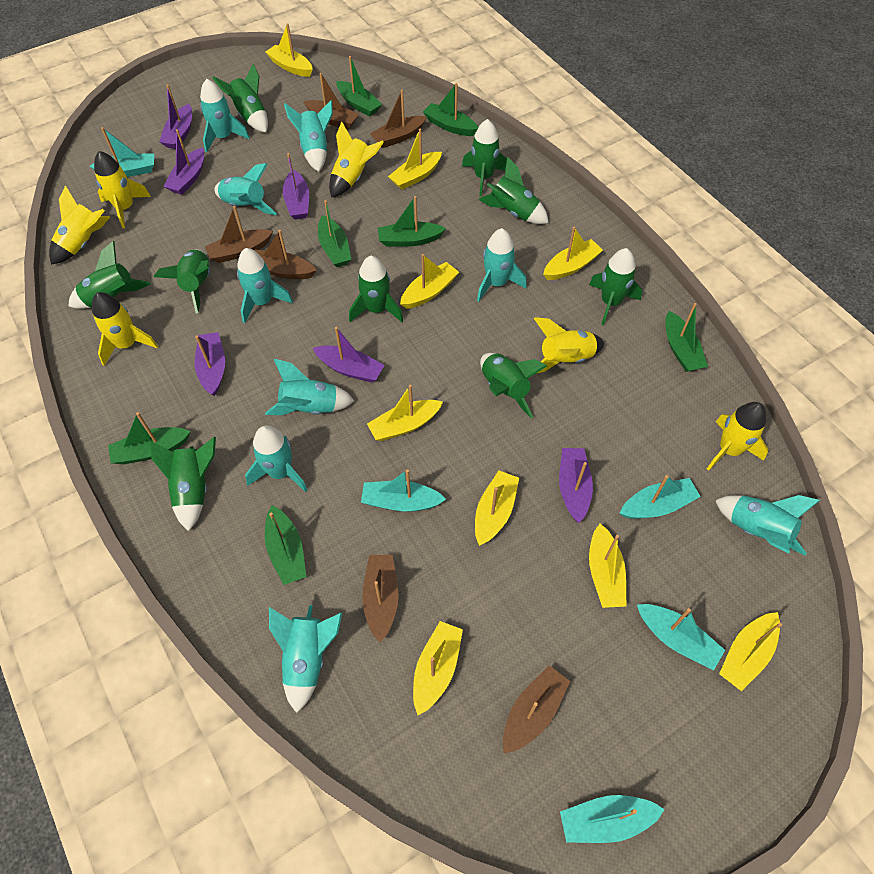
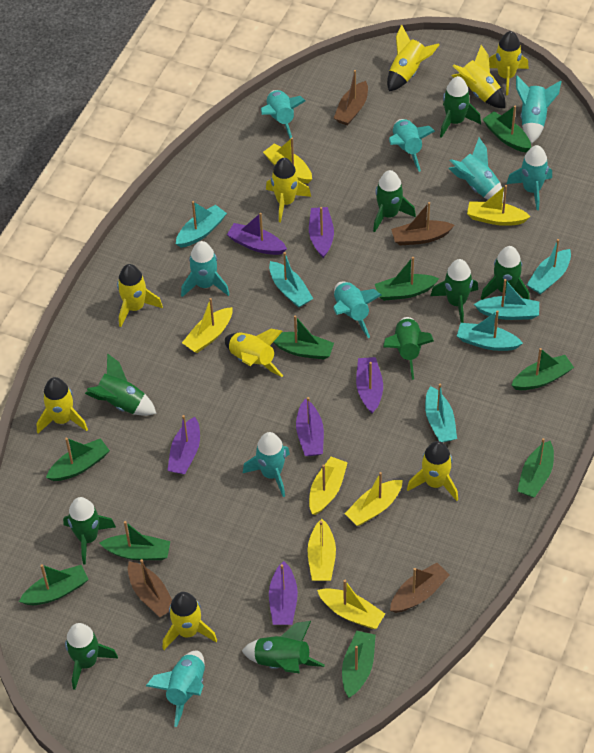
brown boat: 6 -> 4
green boat: 7 -> 9
turquoise boat: 5 -> 6
yellow boat: 9 -> 7
yellow rocket: 6 -> 9

